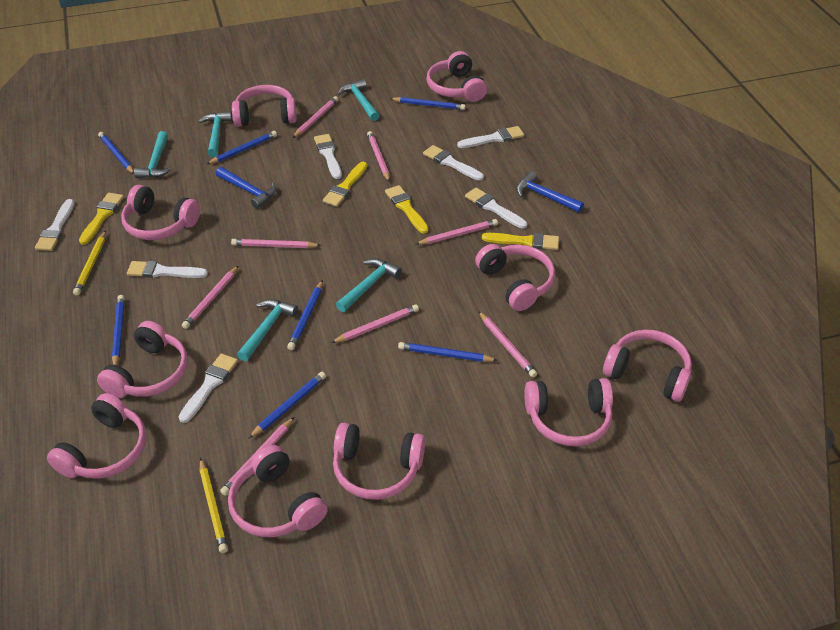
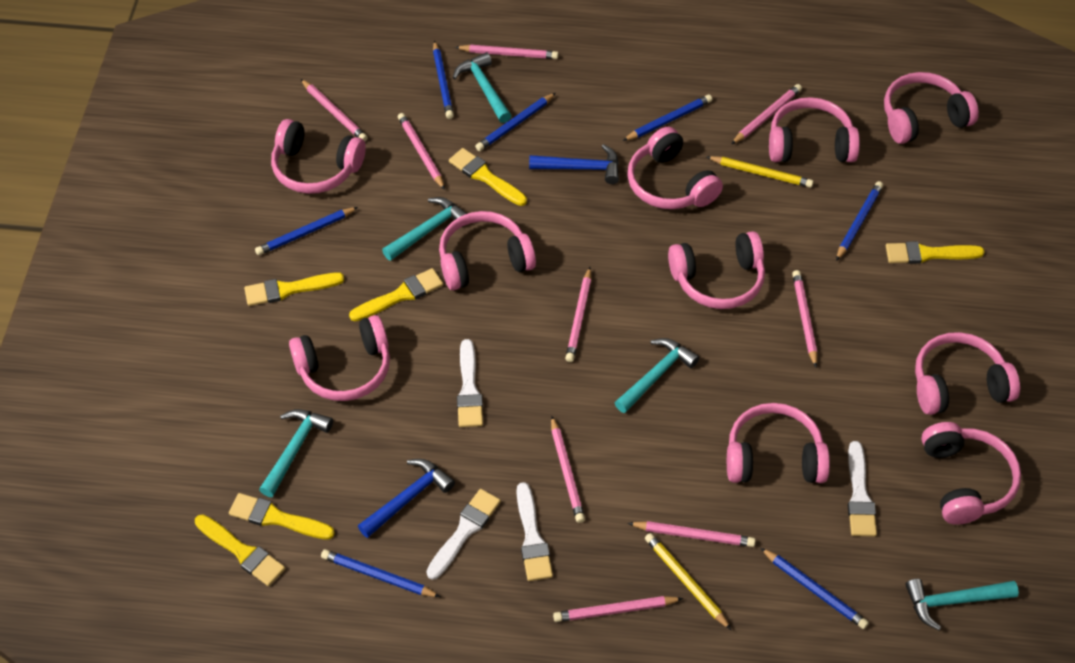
pink pencil: 8 -> 9
white brush: 7 -> 4
yellow brush: 4 -> 6

